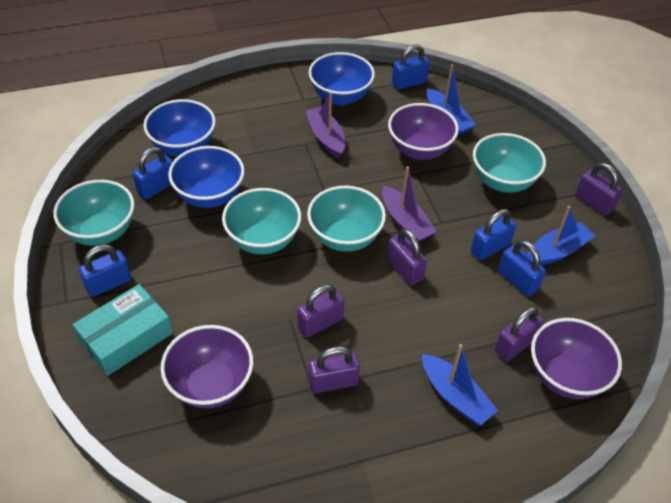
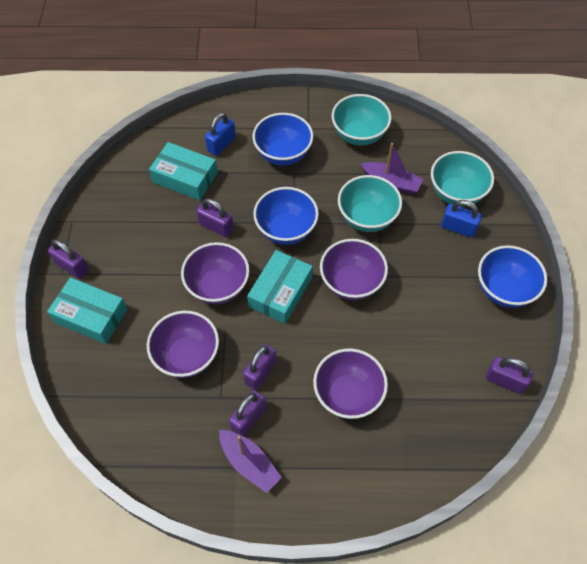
blue boat: 3 -> 0
blue padlock: 5 -> 2
purple bowl: 3 -> 4
turquoise bowl: 4 -> 3
turquoise box: 1 -> 3

